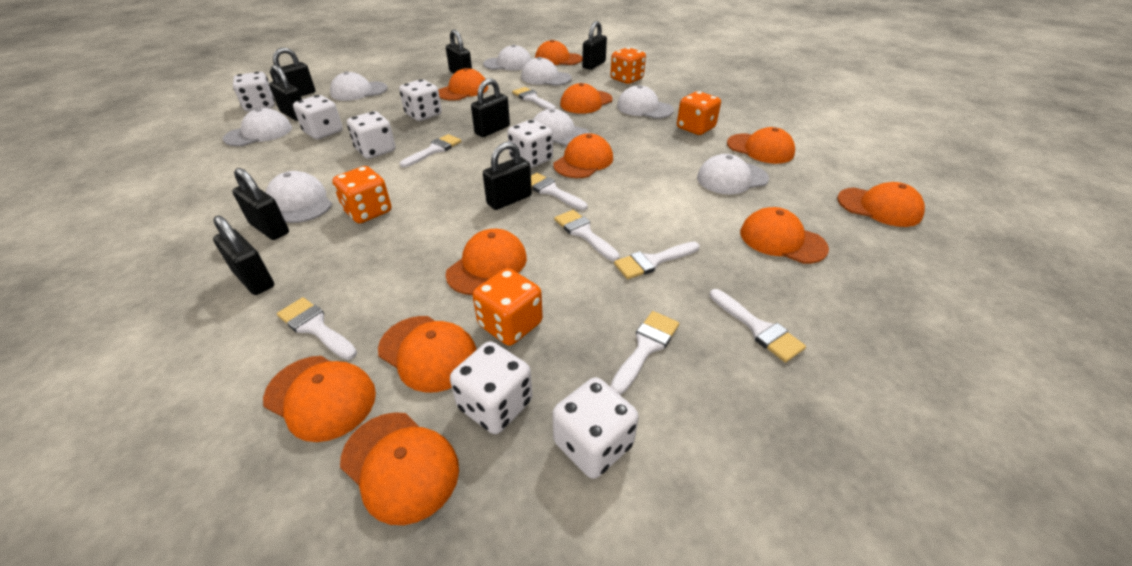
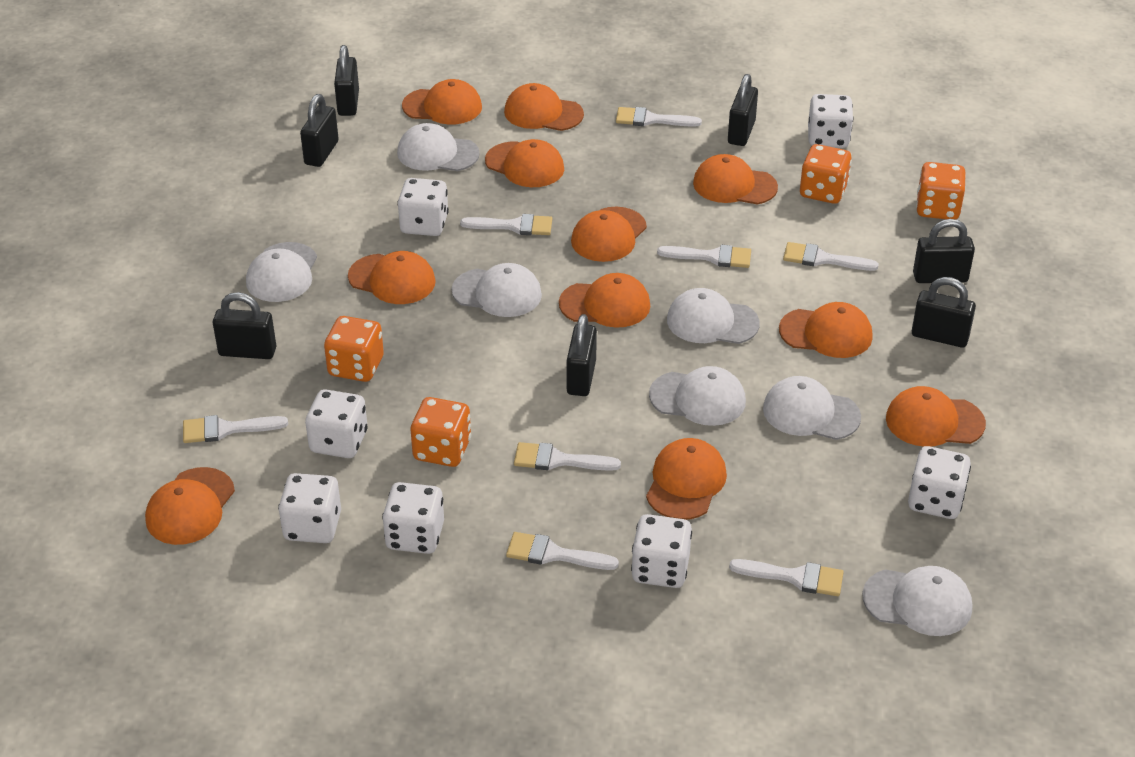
black padlock: 8 -> 7
white cap: 8 -> 7

